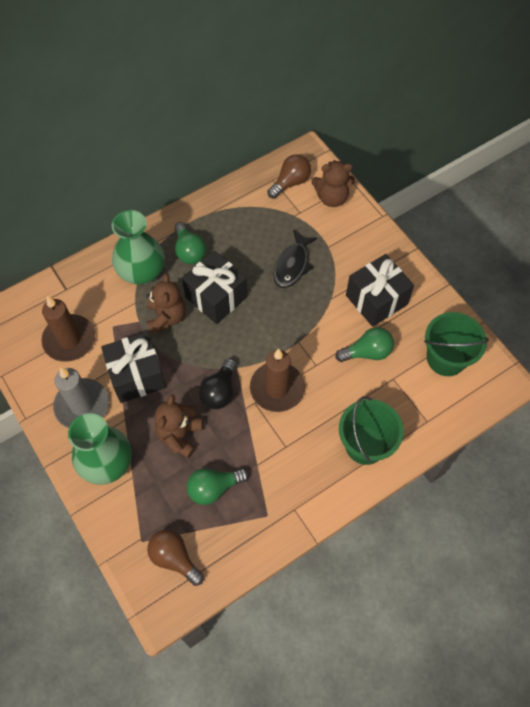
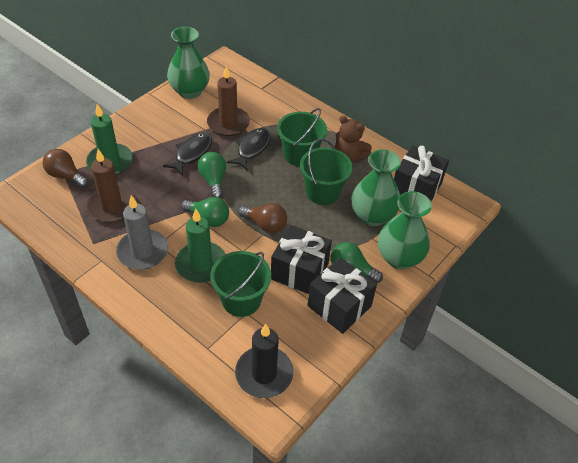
black candle: 0 -> 1
black fish: 1 -> 2
black light bulb: 1 -> 0
brown teddy bear: 3 -> 1
green bucket: 2 -> 3
green candle: 0 -> 2
green vase: 2 -> 3

